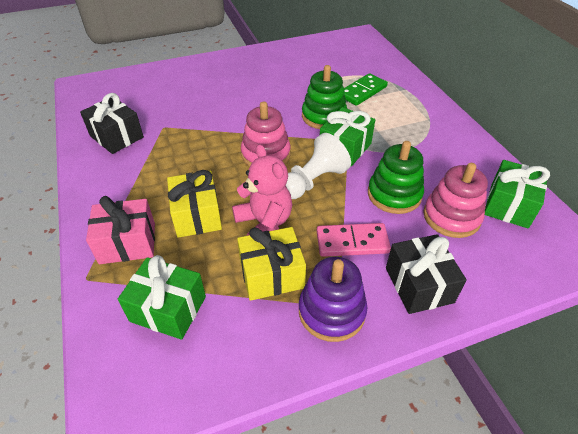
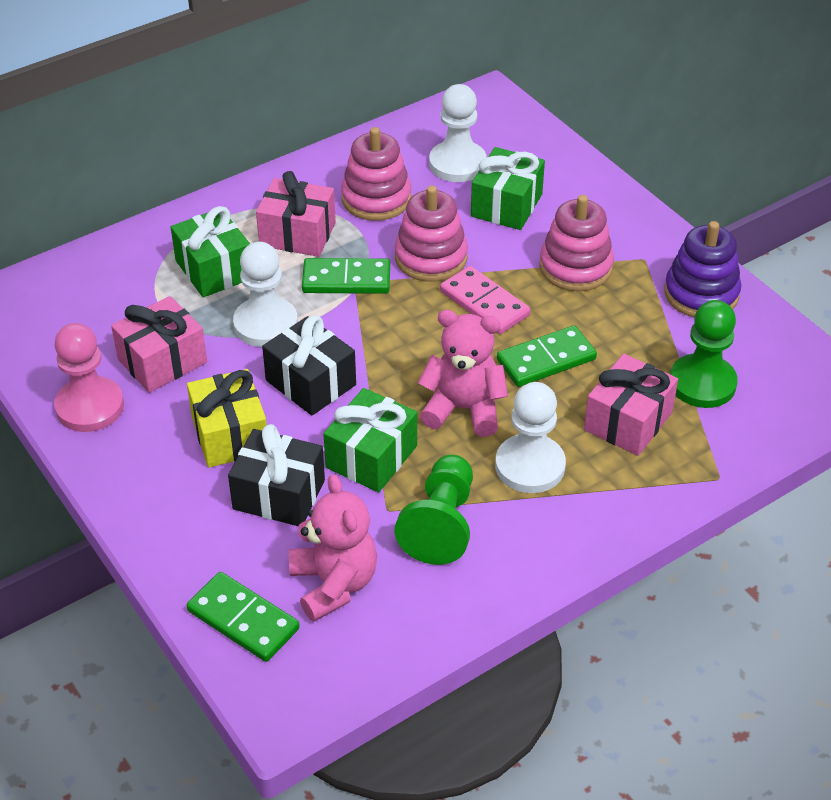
green domino: 1 -> 3
green pawn: 0 -> 2
green stacking toy: 2 -> 0
pink gift: 1 -> 3
pink pawn: 0 -> 1
pink stacking toy: 2 -> 3
pink teddy bear: 1 -> 2
white pawn: 1 -> 3
yellow gift: 2 -> 1

